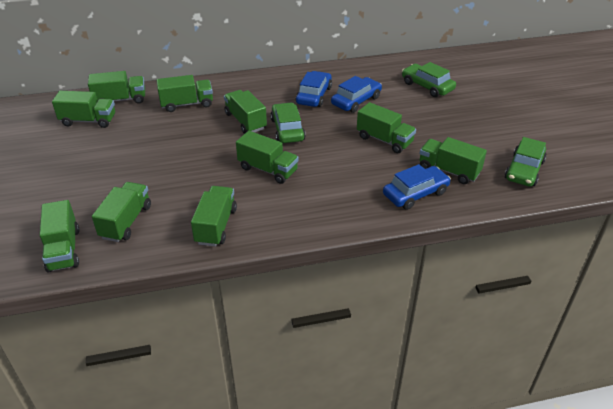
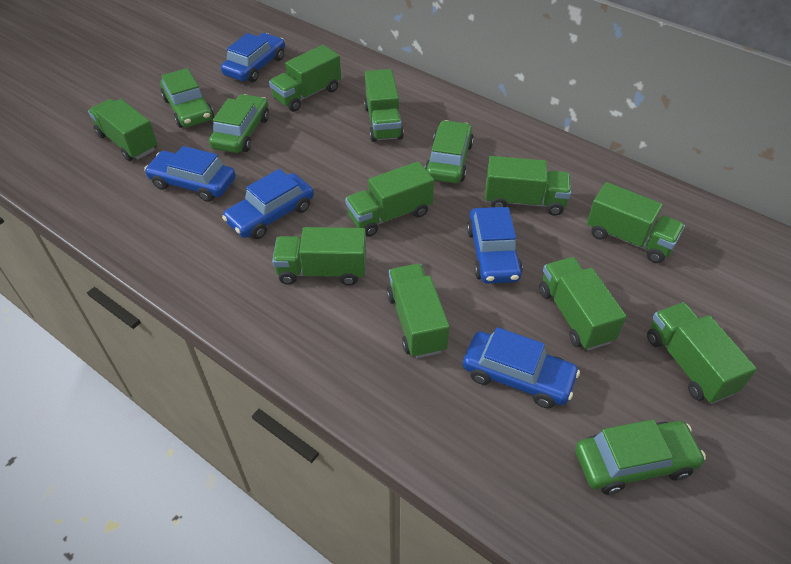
blue car: 3 -> 5
green car: 3 -> 4

